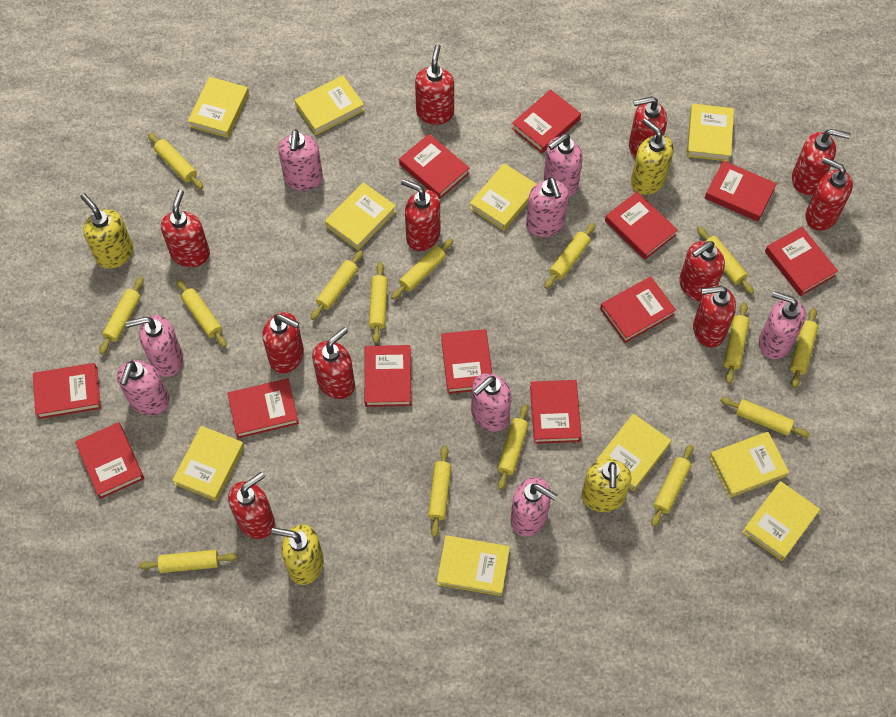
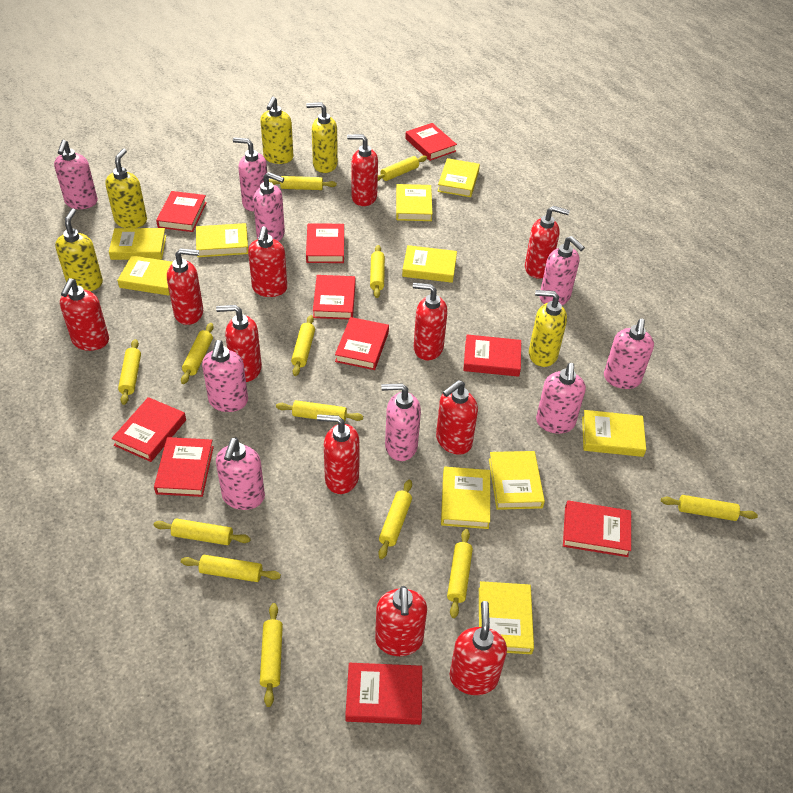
pink soap dispenser: 8 -> 9
red book: 12 -> 10
yellow rolling pin: 15 -> 13
yellow soap dispenser: 4 -> 5

